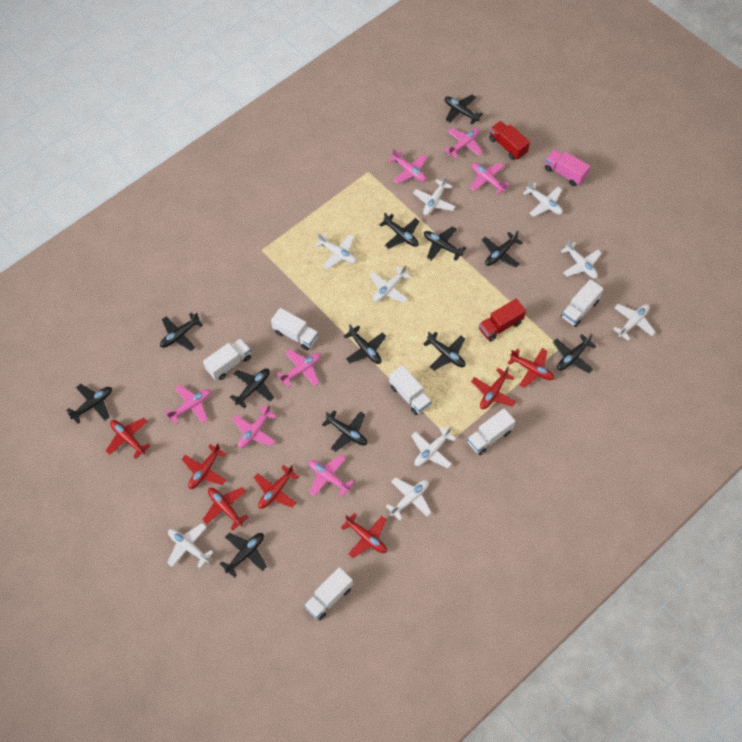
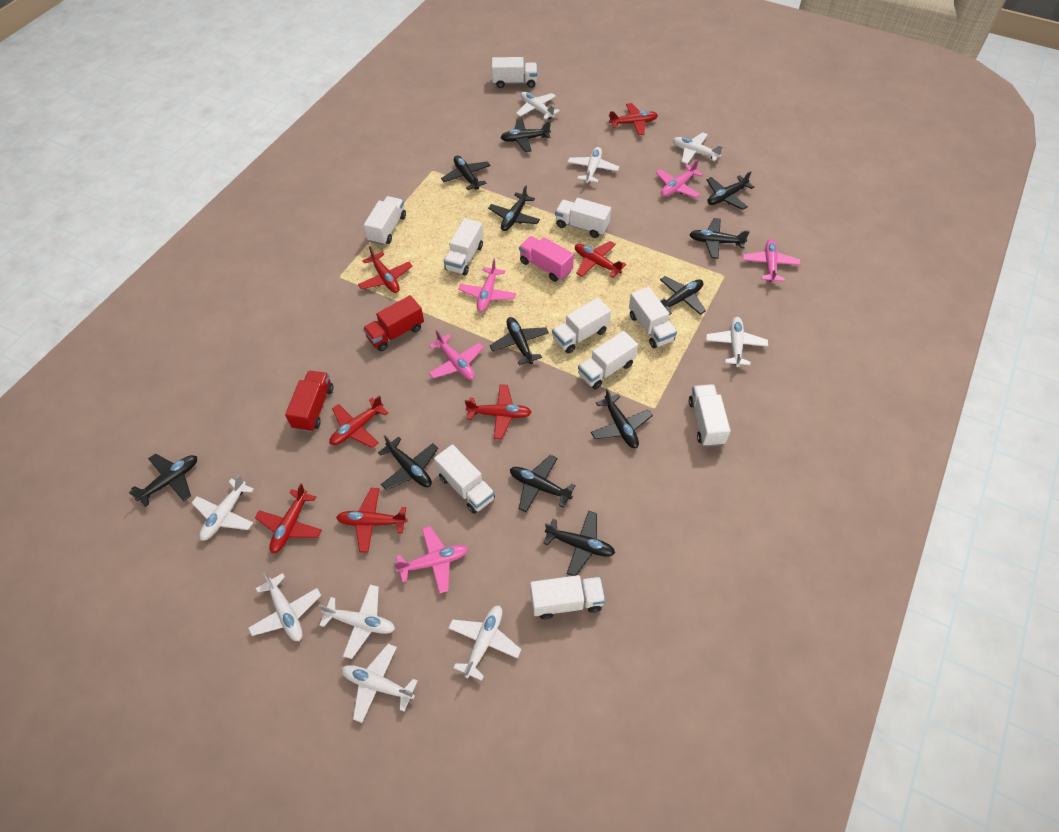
pink plane: 7 -> 5
white truck: 6 -> 10

